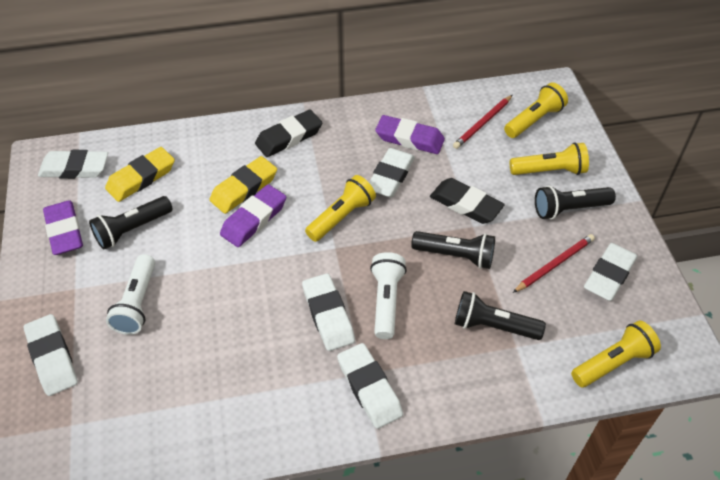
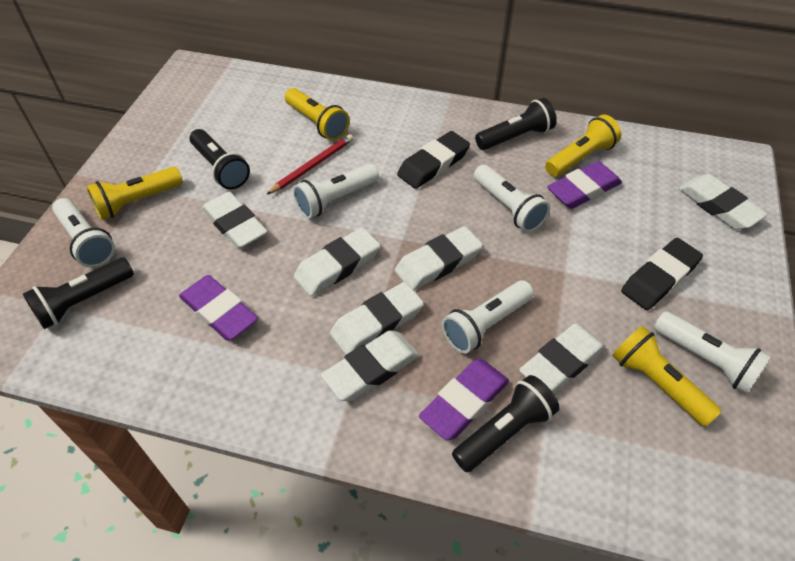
red pencil: 2 -> 1
white eraser: 6 -> 7
white flashlight: 2 -> 5
yellow eraser: 2 -> 0

